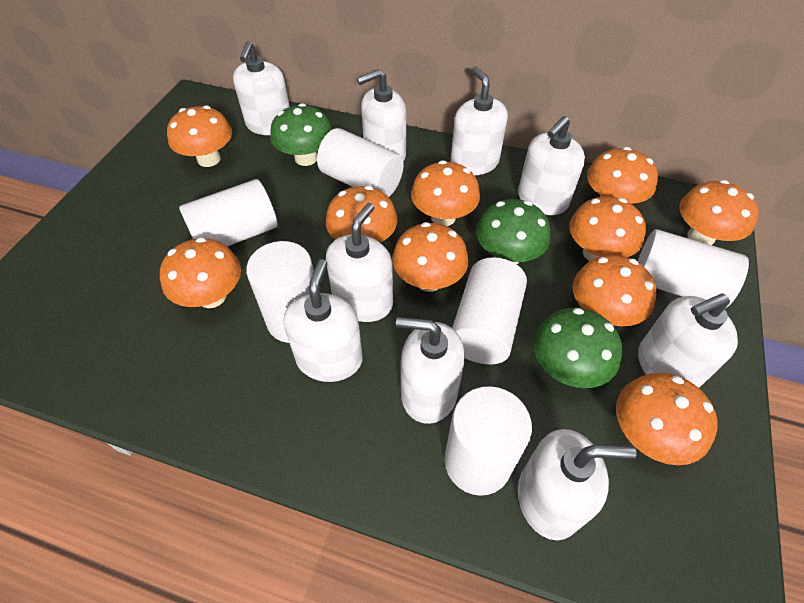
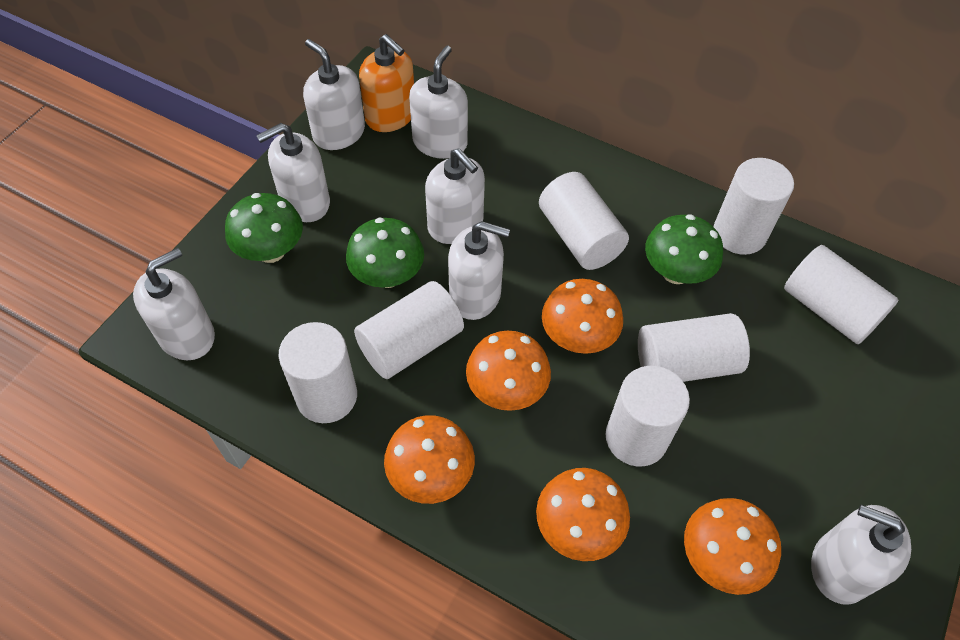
orange mushroom: 10 -> 5
orange soap dispenser: 0 -> 1
white cylinder: 6 -> 7
white soap dispenser: 9 -> 7

